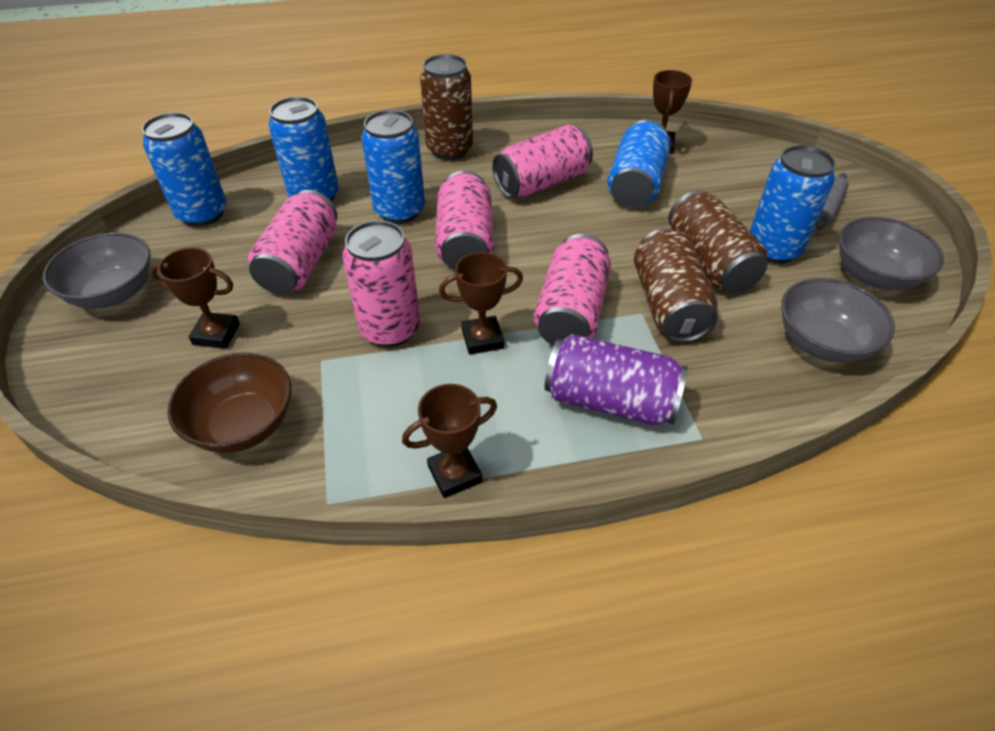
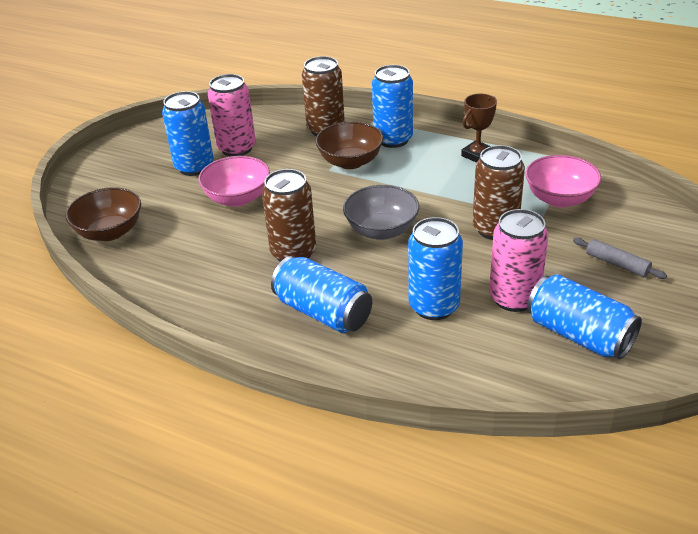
brown bowl: 1 -> 2
brown trophy: 4 -> 1
grey bowl: 3 -> 1
pink bowl: 0 -> 2
pink can: 5 -> 2
purple can: 1 -> 0

